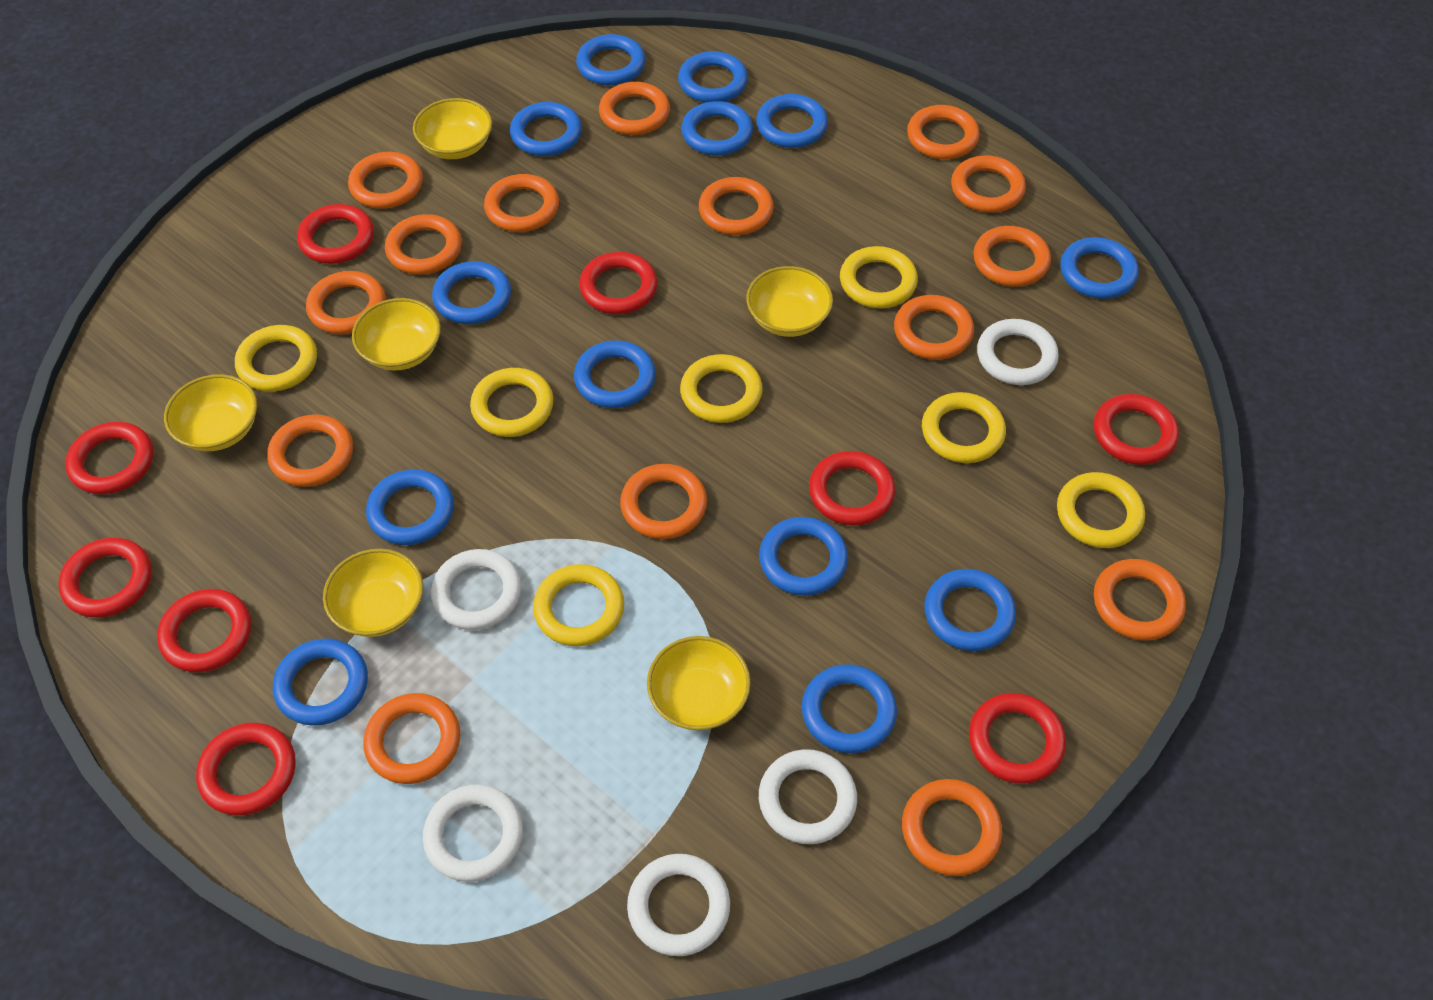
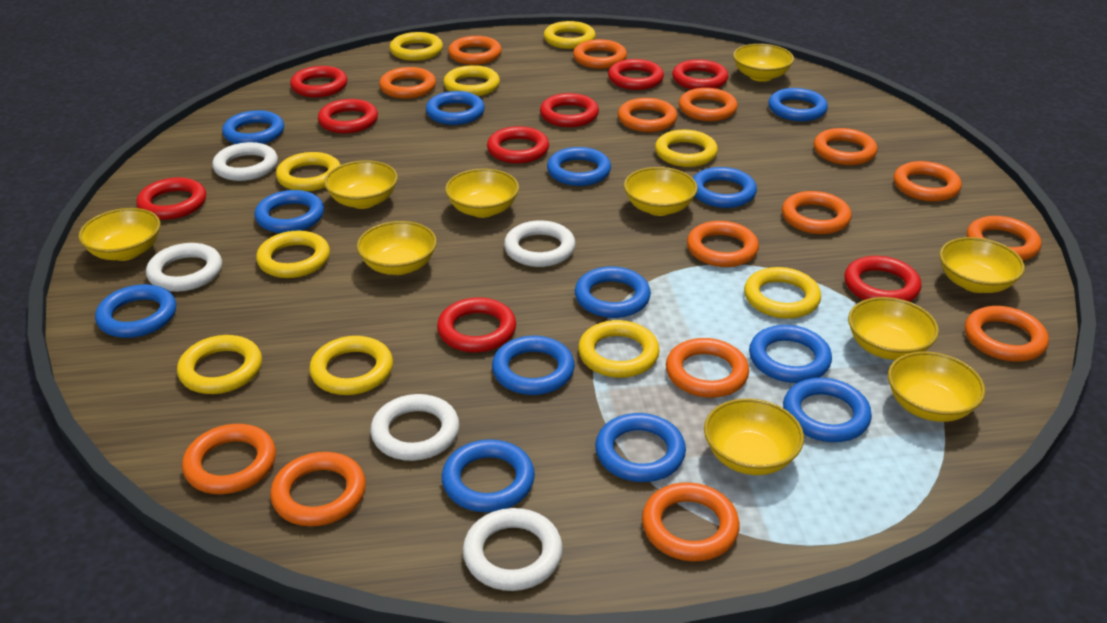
yellow bowl: 6 -> 10
yellow ring: 7 -> 10

